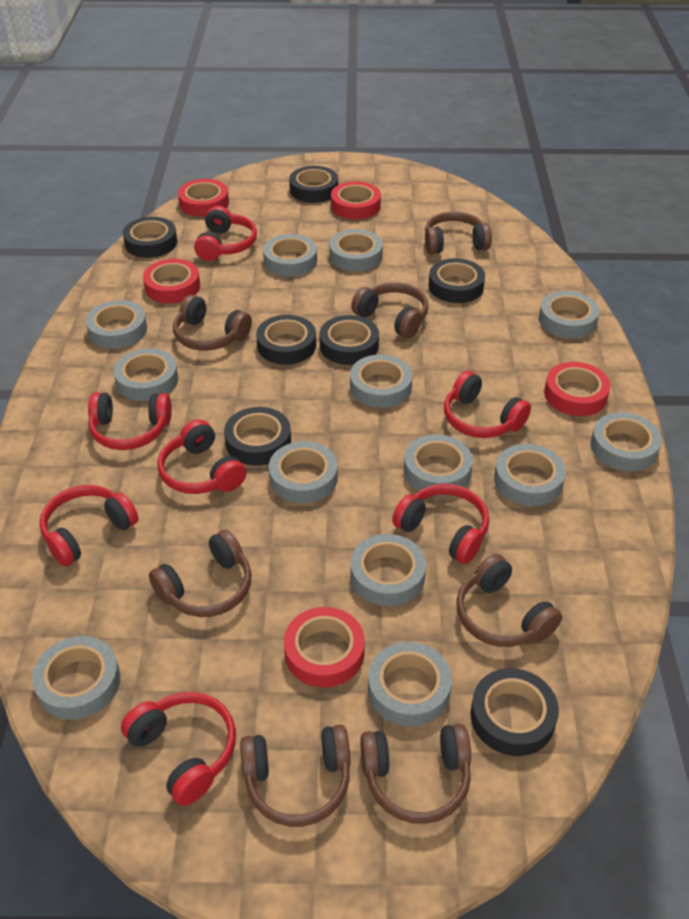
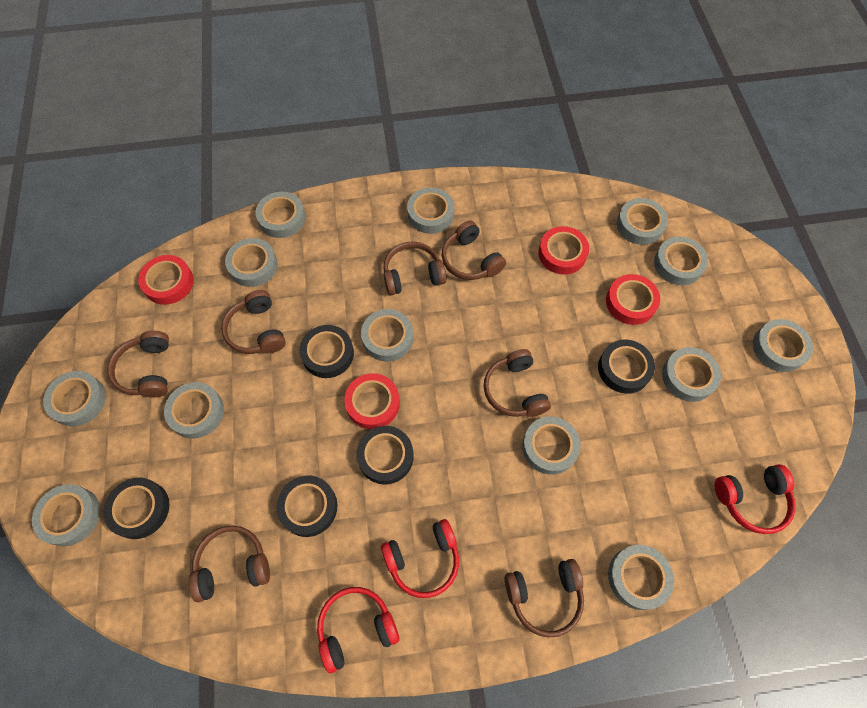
black tape: 7 -> 5
red headphones: 7 -> 3
red tape: 5 -> 4

